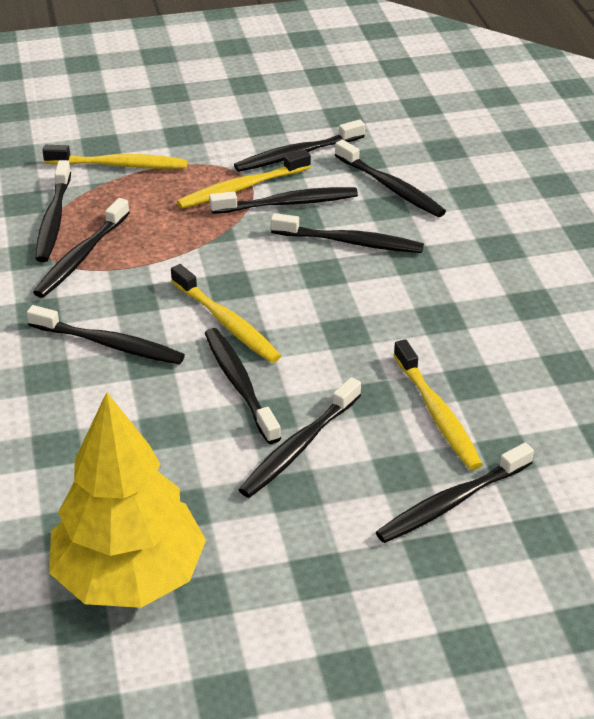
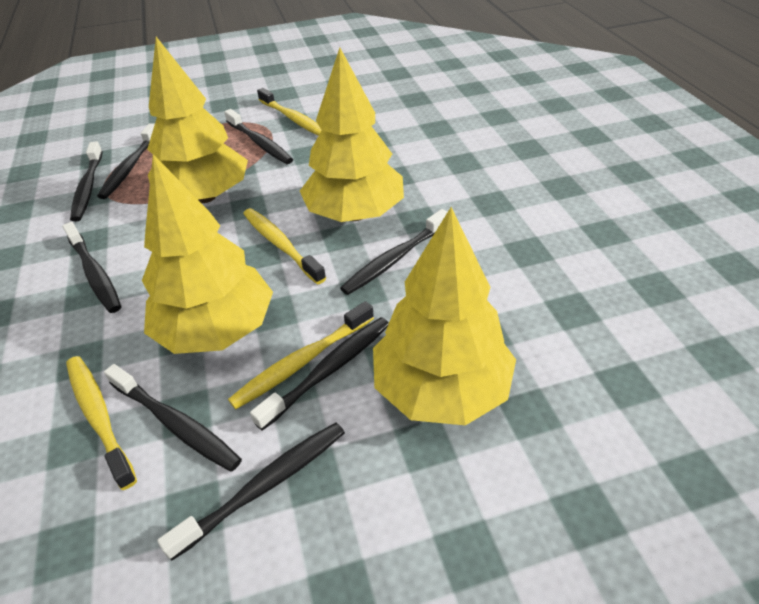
black toothbrush: 10 -> 8
yellow tree: 1 -> 4

